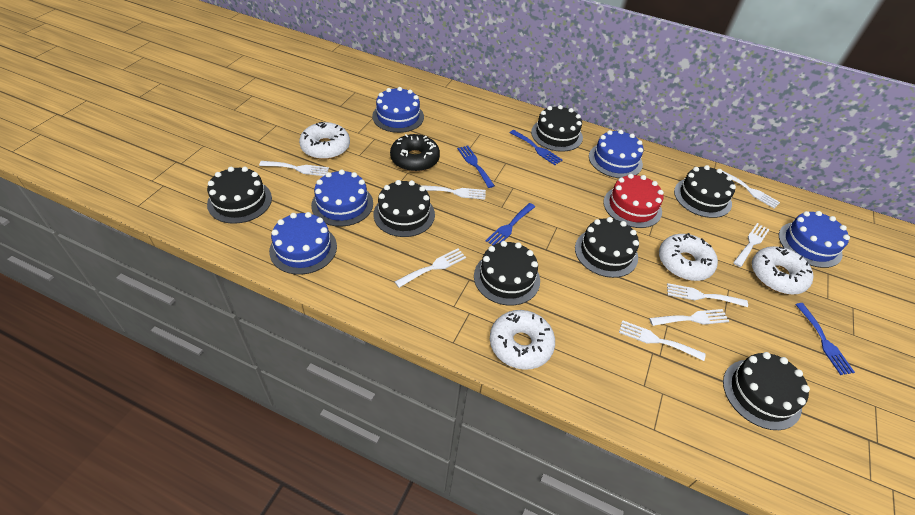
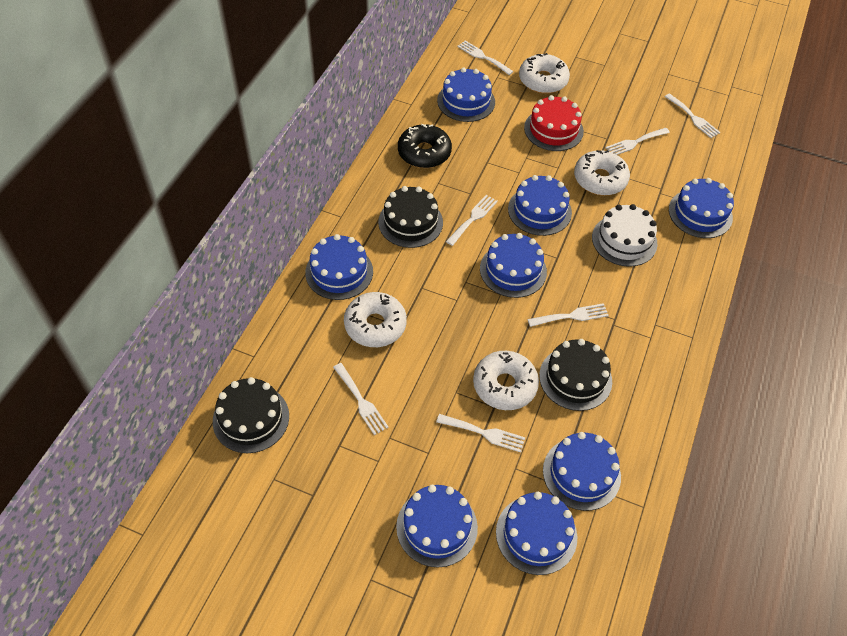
black cake: 7 -> 3
blue cake: 5 -> 8
blue fork: 4 -> 0
white cake: 0 -> 1
white fork: 8 -> 7

